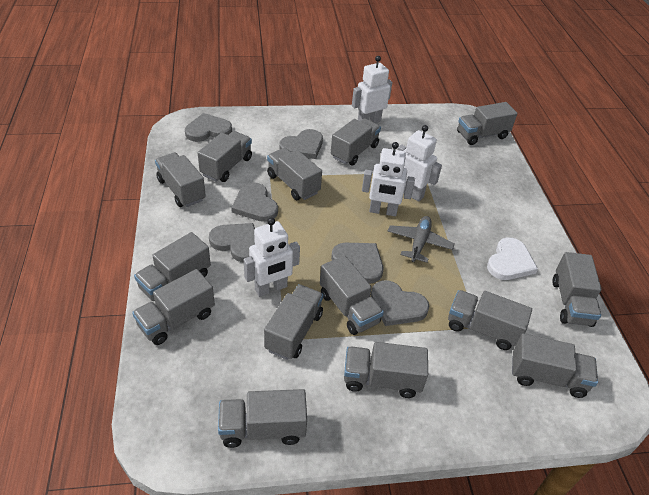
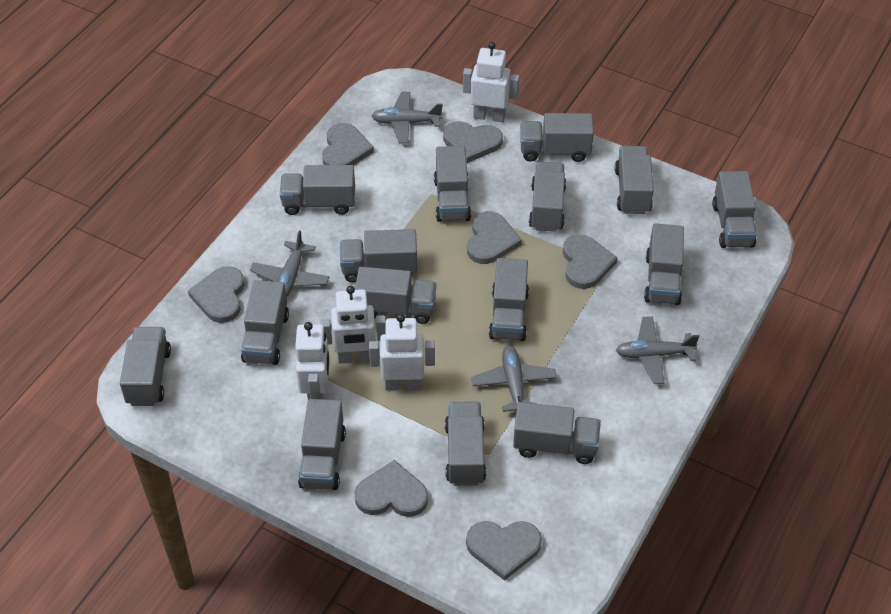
grey heart: 6 -> 7
grey plane: 1 -> 4
grey truck: 14 -> 15
white heart: 1 -> 0

